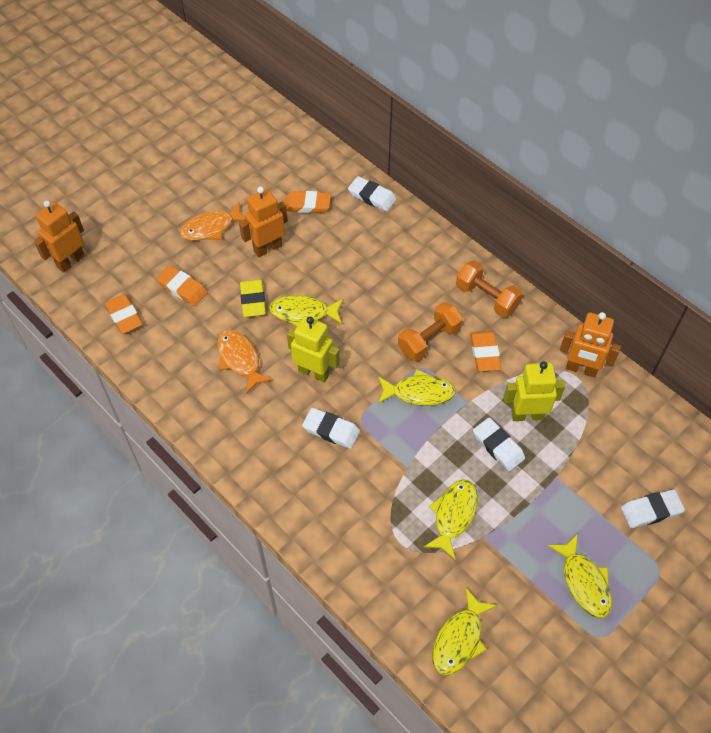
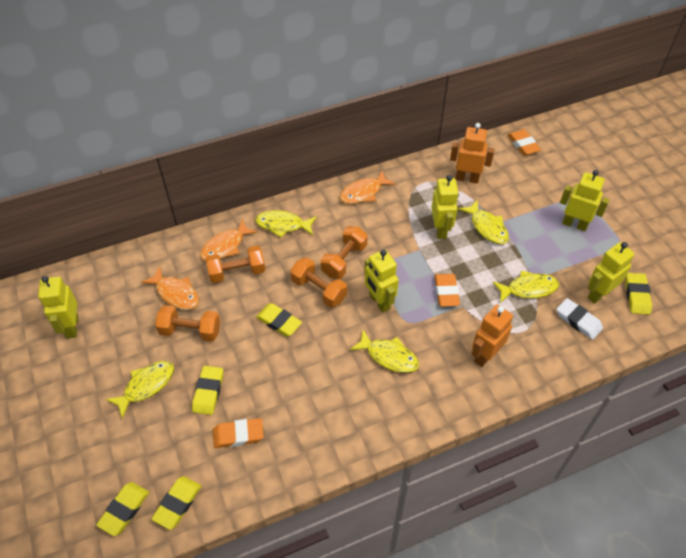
orange dumbbell: 2 -> 4
orange eraser: 4 -> 3
orange fish: 2 -> 3
orange robot: 3 -> 2
white eraser: 4 -> 1
yellow eraser: 1 -> 5
yellow robot: 2 -> 5

